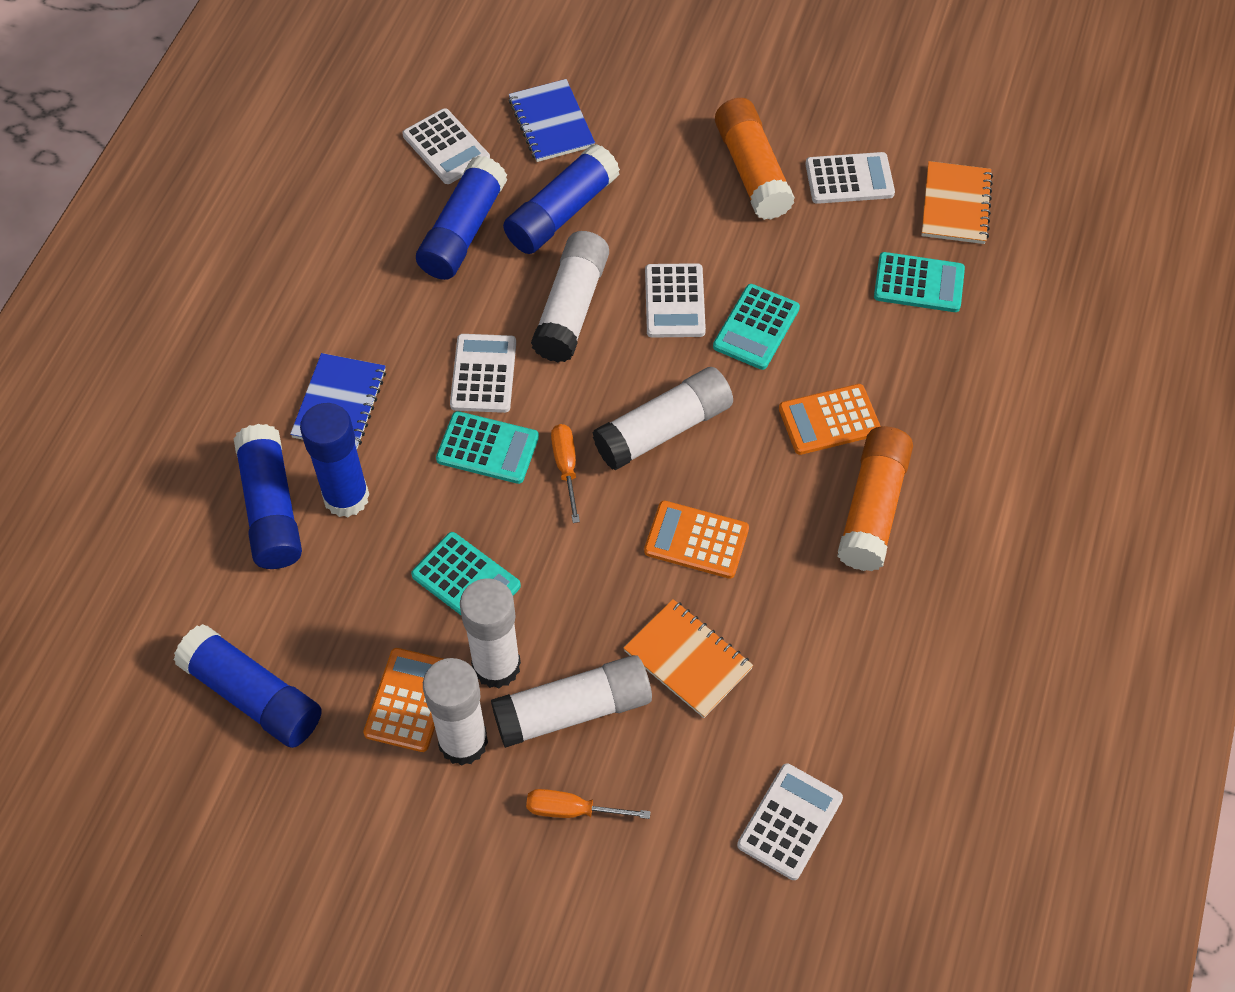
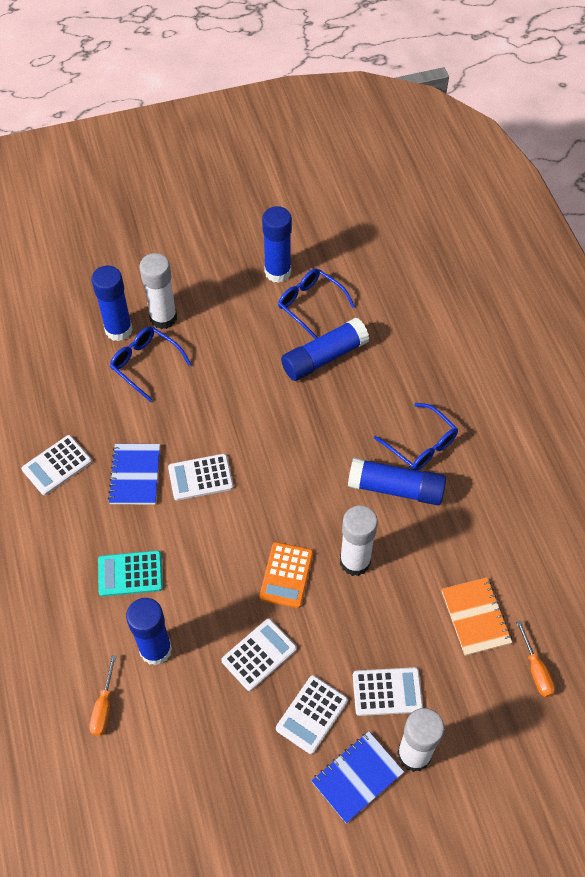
blue glasses: 0 -> 3
orange calculator: 3 -> 1
orange glue stick: 2 -> 0
orange notebook: 2 -> 1
turquoise calculator: 4 -> 1
white glue stick: 5 -> 3

